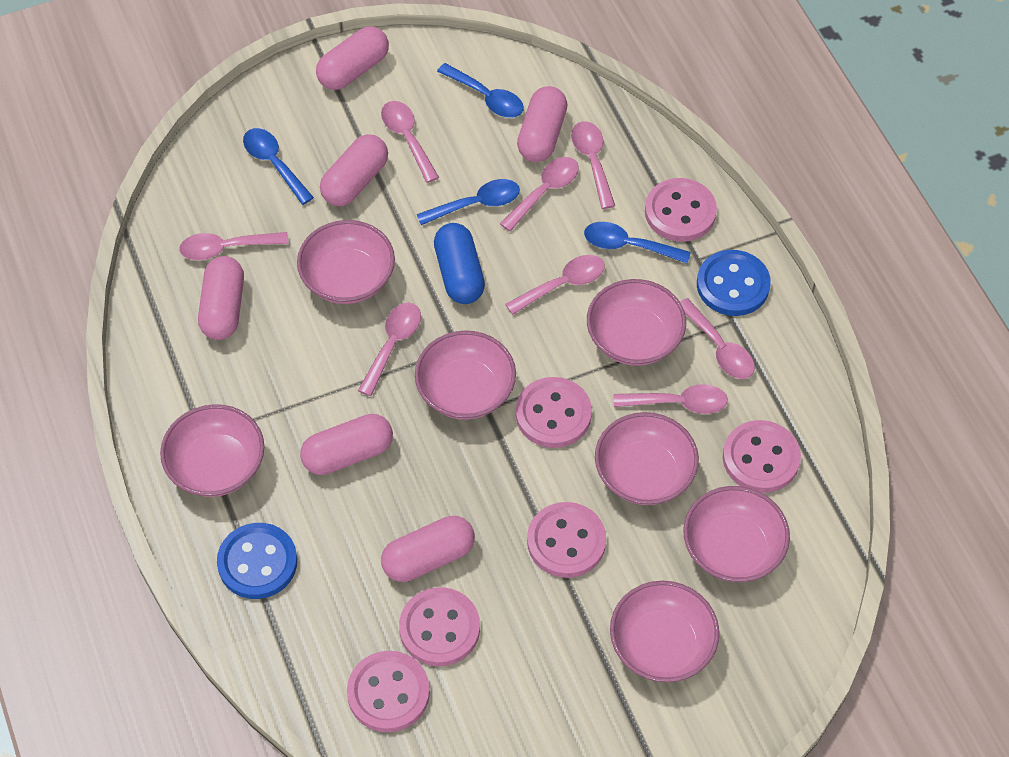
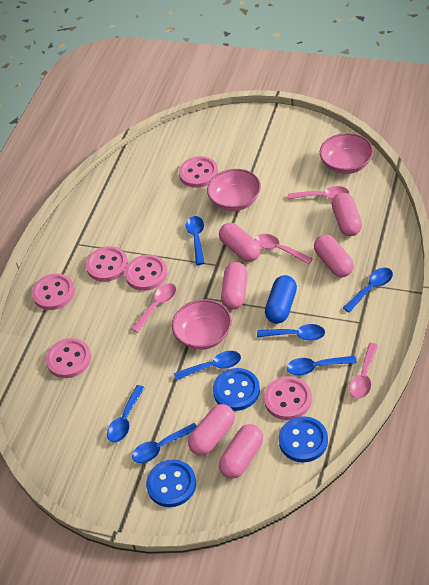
blue button: 2 -> 3
blue spoon: 4 -> 7
pink bowl: 7 -> 3
pink spoon: 8 -> 4

